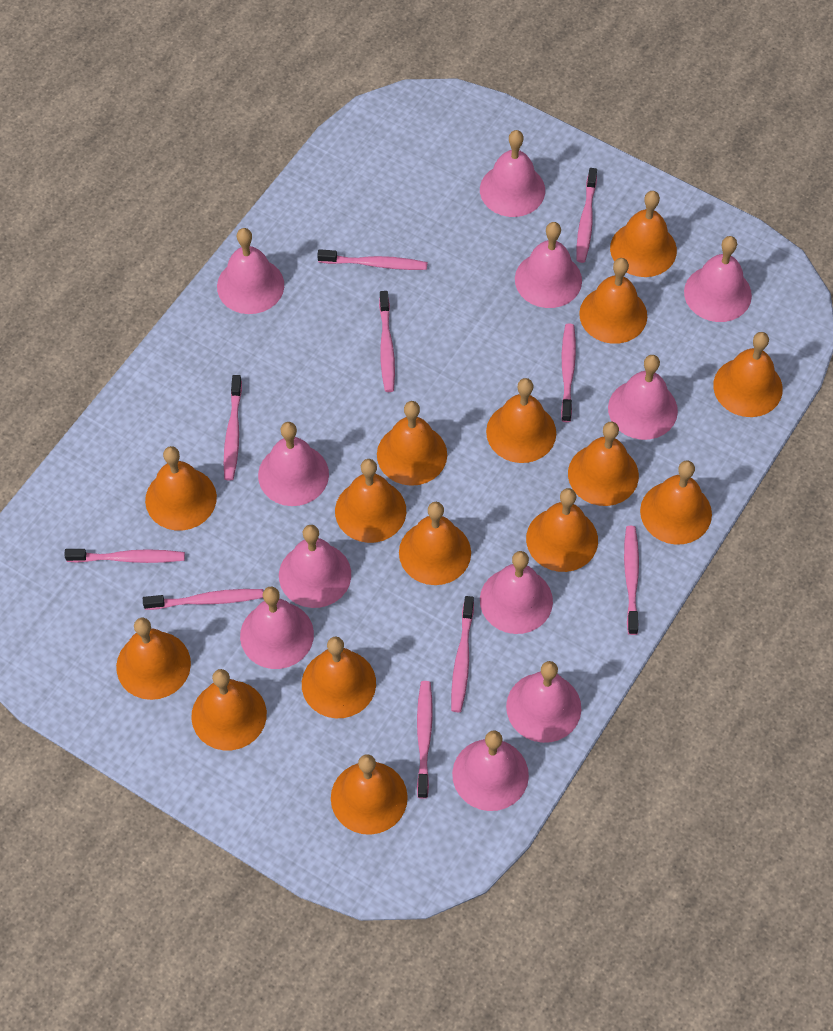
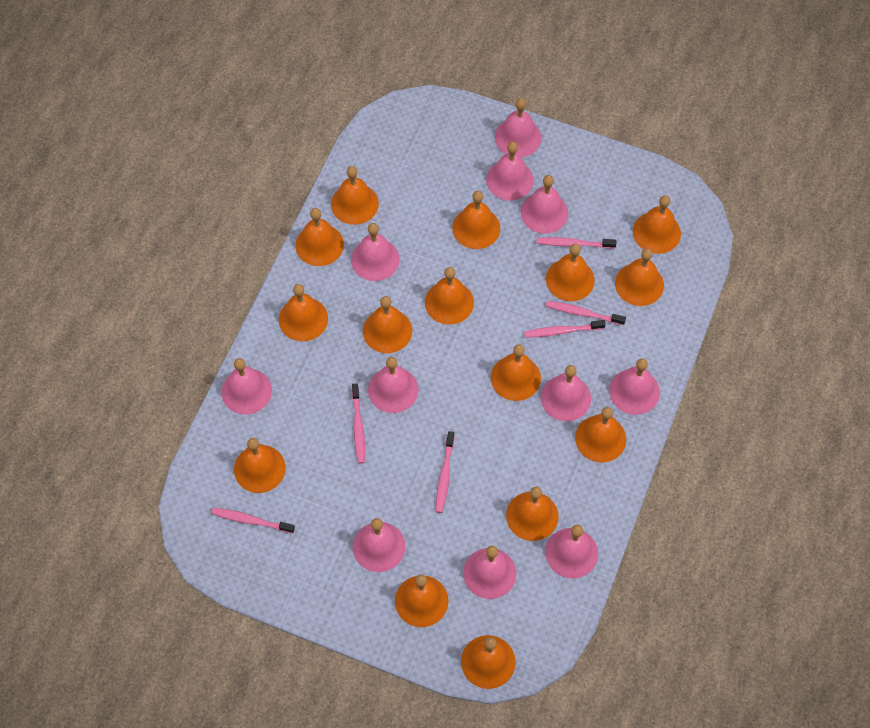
pink toothbrush: 10 -> 6

